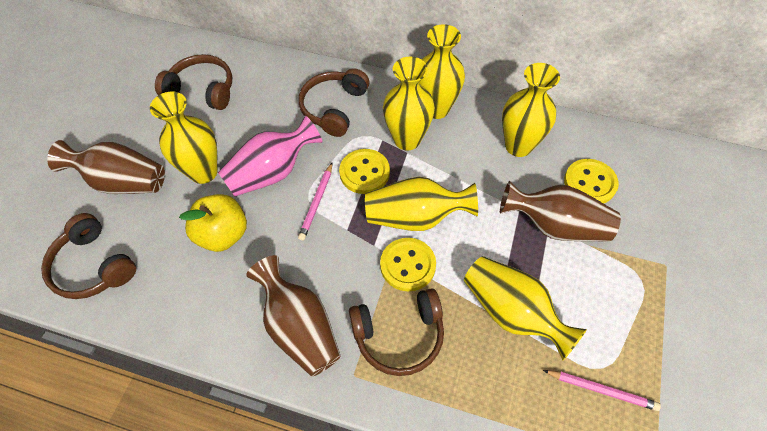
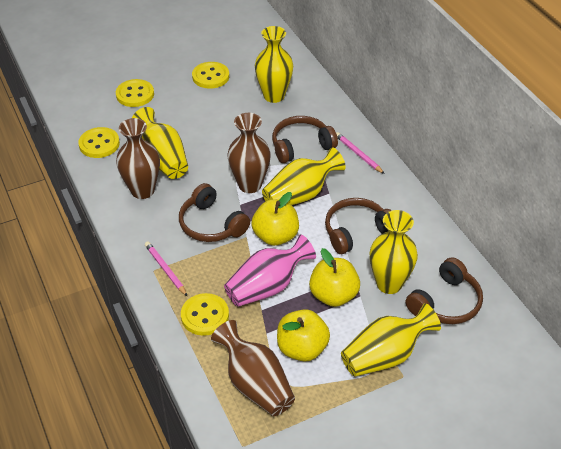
yellow apple: 1 -> 3
yellow button: 3 -> 4
yellow vase: 6 -> 5

